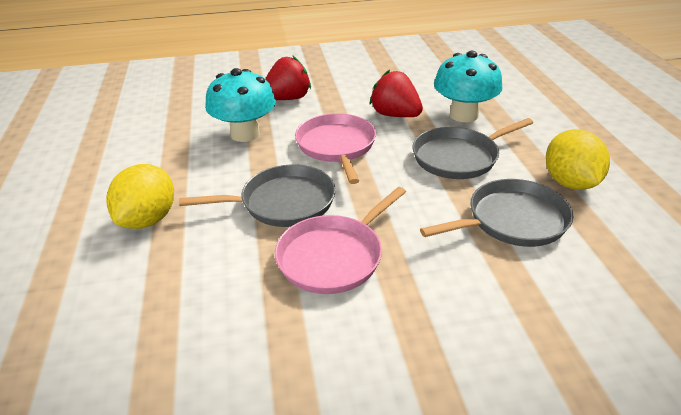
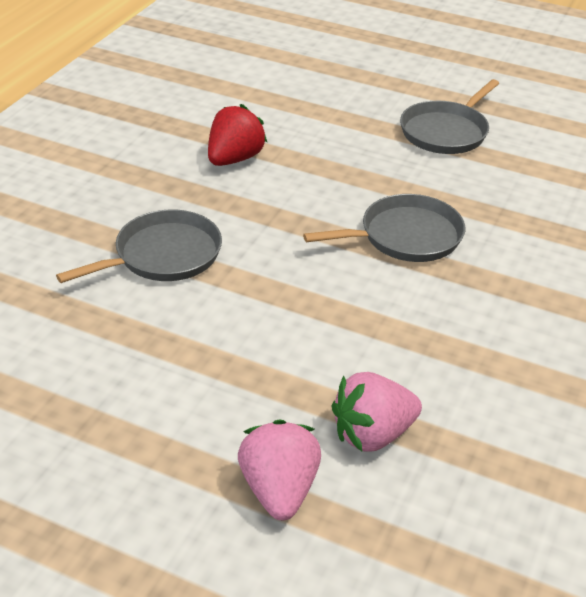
pink pan: 2 -> 0
pink strawberry: 0 -> 2
red strawberry: 2 -> 1
turquoise mushroom: 2 -> 0
yellow lemon: 2 -> 0

